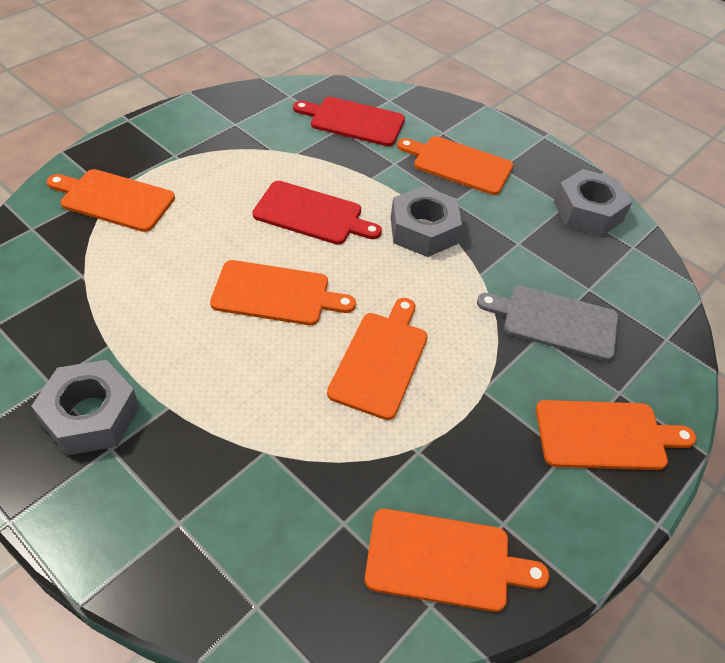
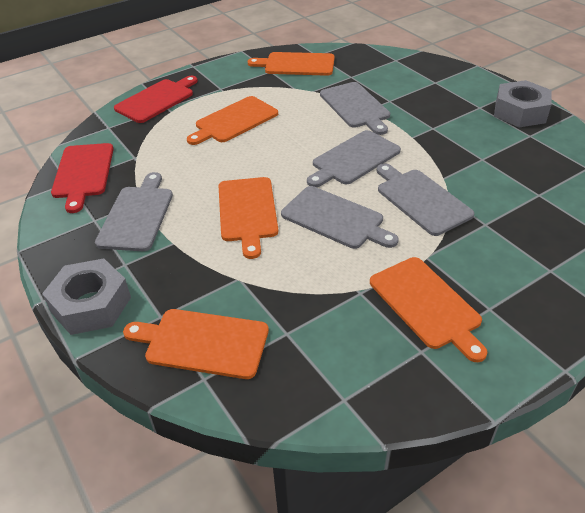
grey cutting board: 1 -> 5
grey nut: 3 -> 2
orange cutting board: 6 -> 5

